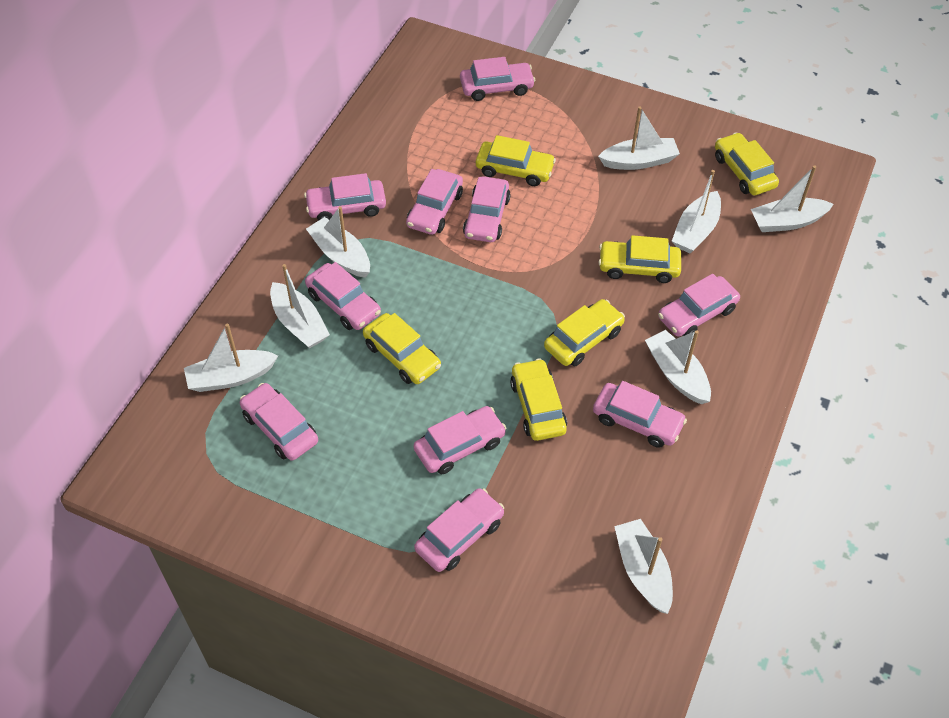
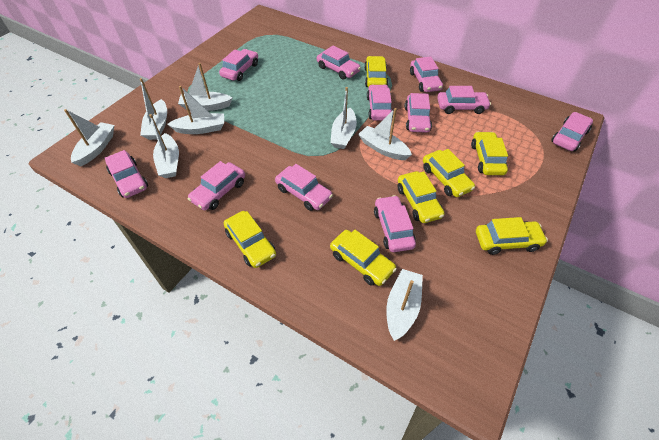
pink car: 10 -> 11
yellow car: 6 -> 7

